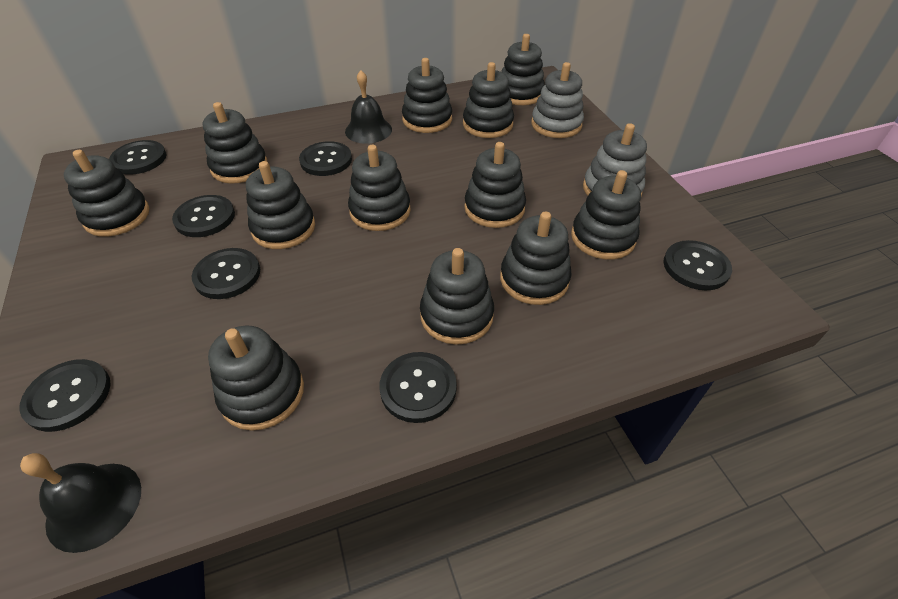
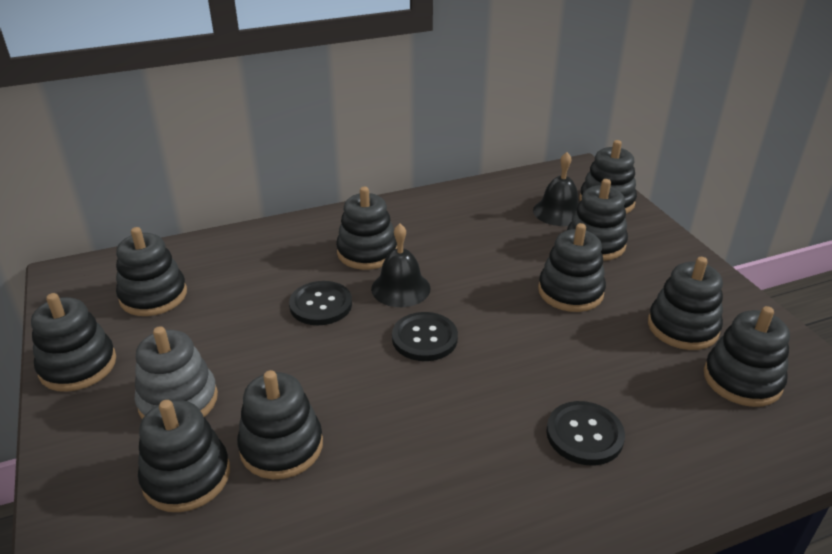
black button: 7 -> 3
black stacking toy: 12 -> 10
grey stacking toy: 2 -> 1

